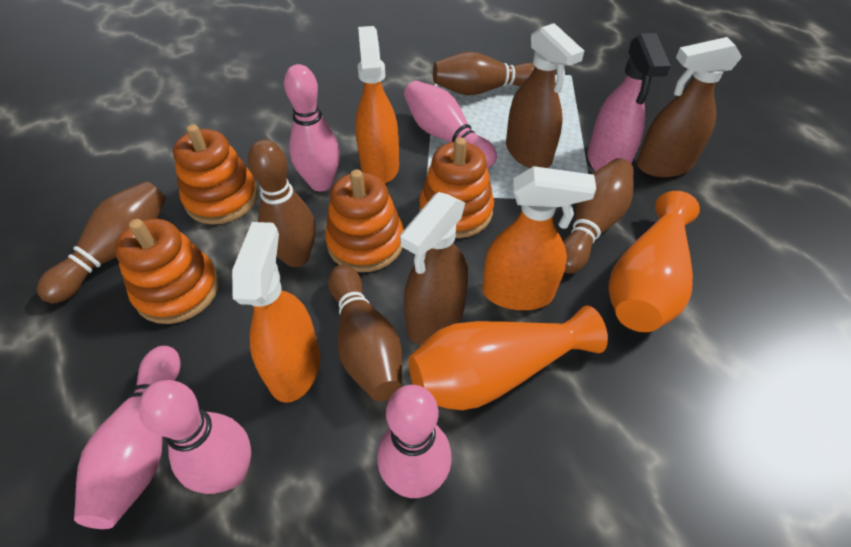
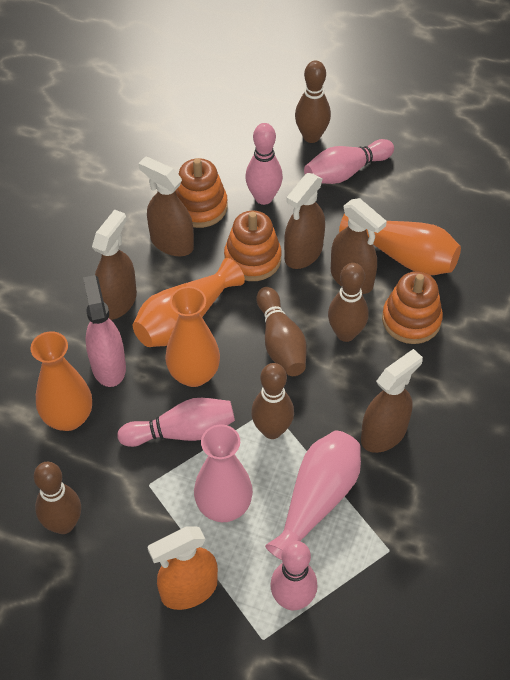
brown spray bottle: 3 -> 5
orange spray bottle: 3 -> 1
orange stacking toy: 4 -> 3
orange vase: 2 -> 4
pink bowling pin: 5 -> 4
pink vase: 0 -> 2

